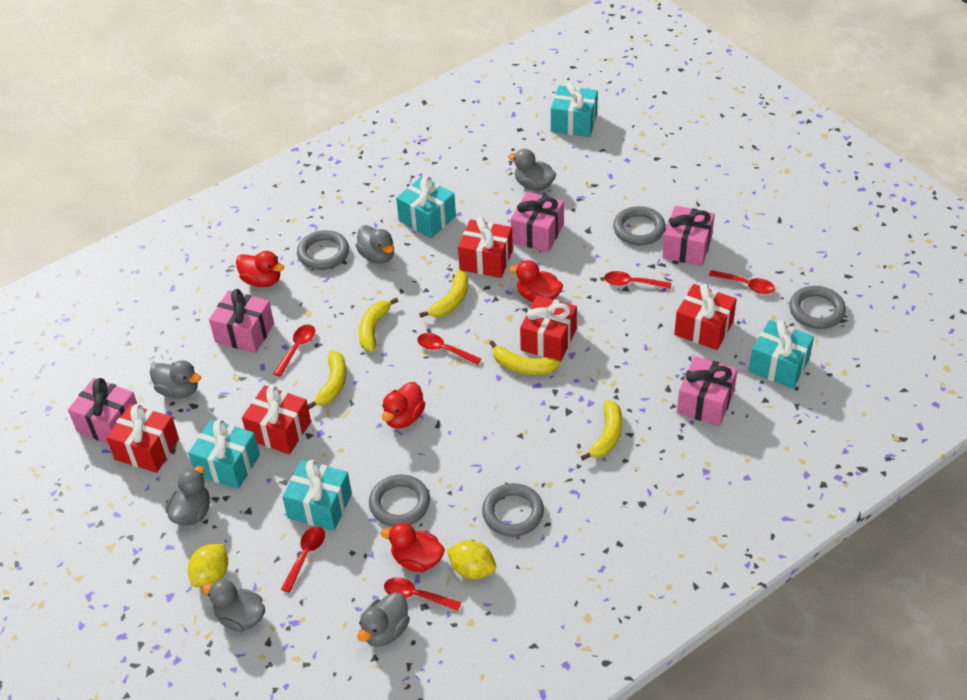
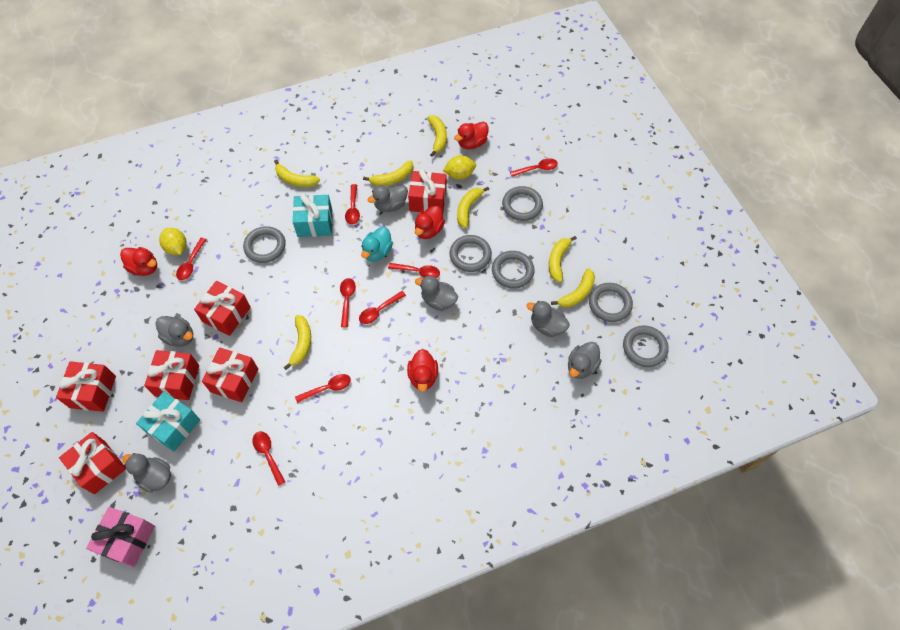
grey ring: 5 -> 6
pink gift: 5 -> 1
red gift: 5 -> 6
red spoon: 6 -> 8
turquoise duck: 0 -> 1
turquoise gift: 5 -> 2
yellow banana: 5 -> 7

